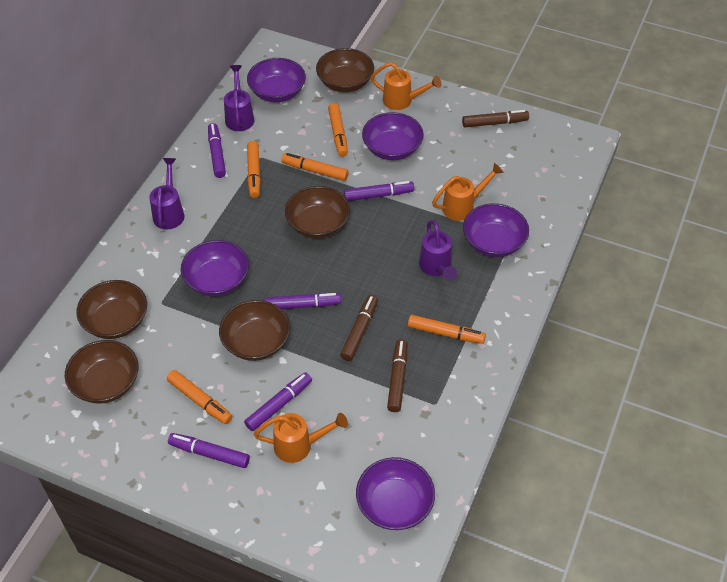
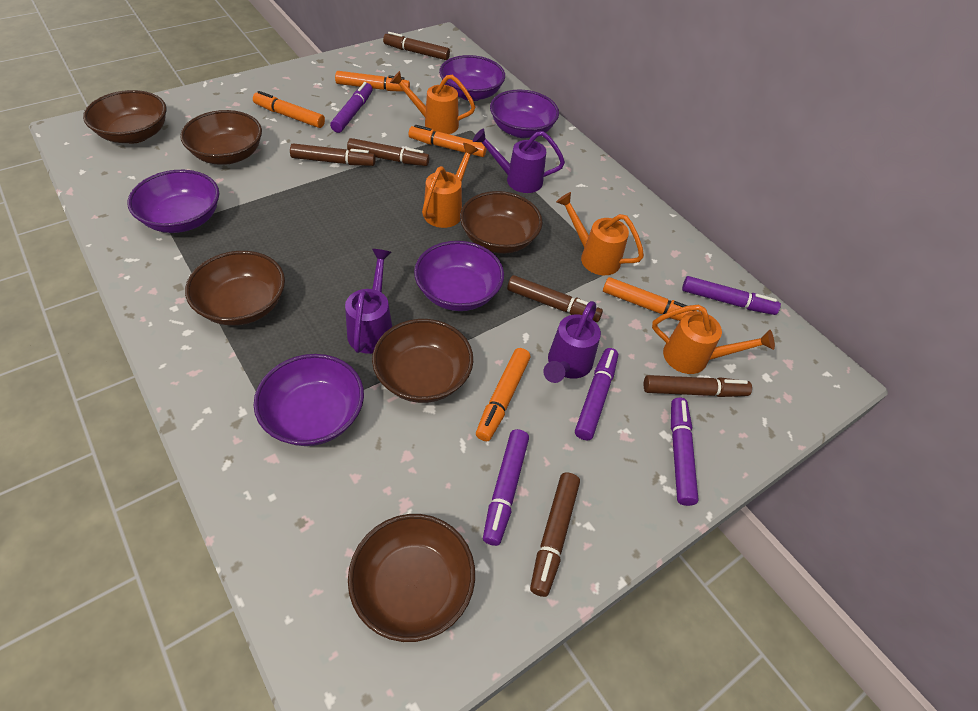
brown bowl: 5 -> 6
brown marker: 3 -> 6
orange watering can: 3 -> 4

